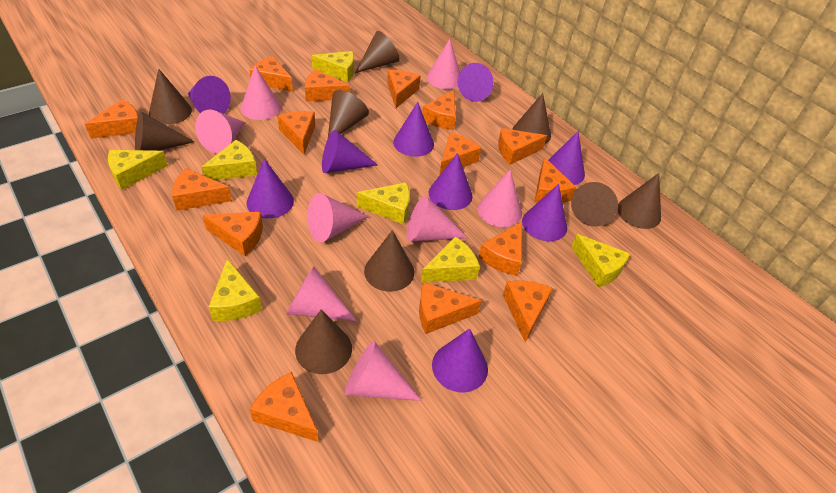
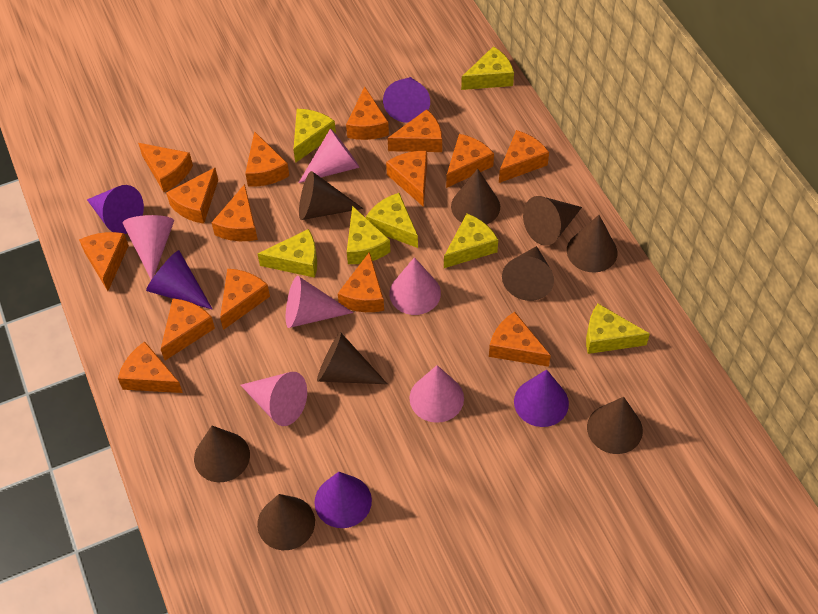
pink cone: 8 -> 6
purple cone: 9 -> 5

